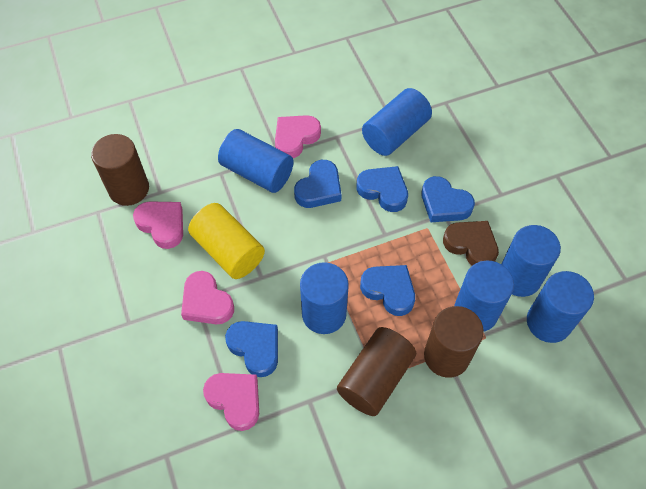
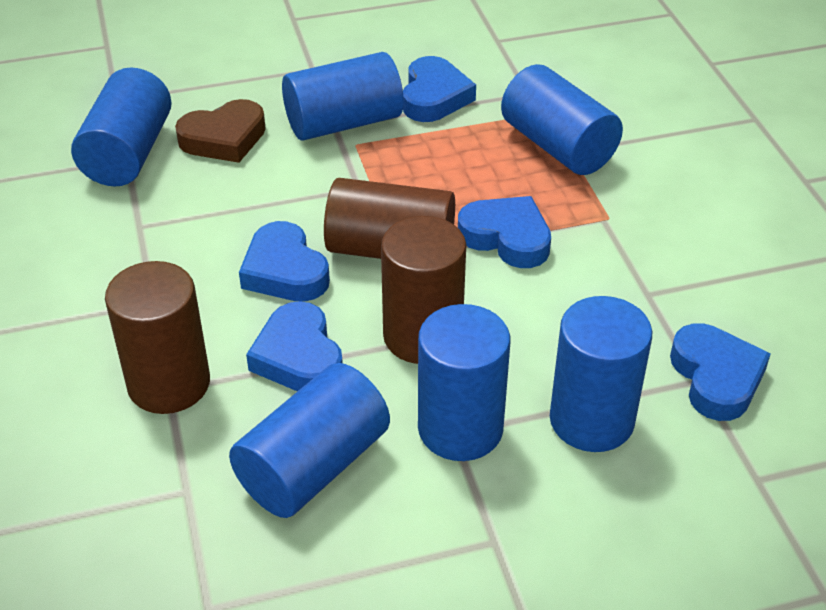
pink heart: 4 -> 0
yellow cylinder: 1 -> 0

